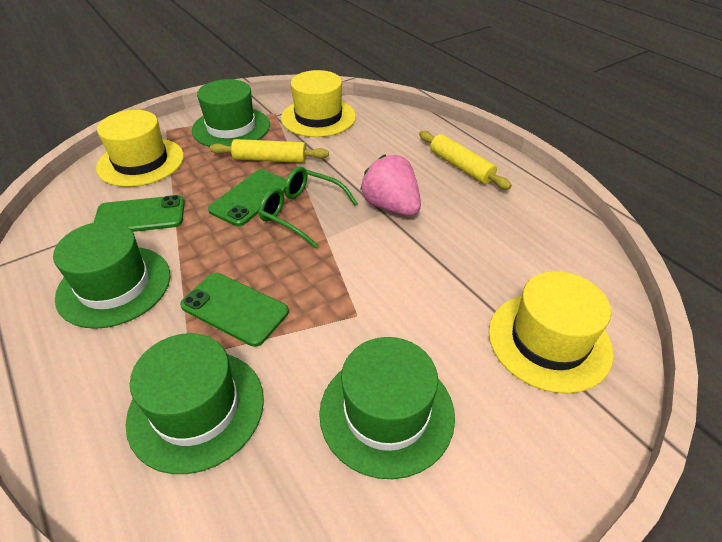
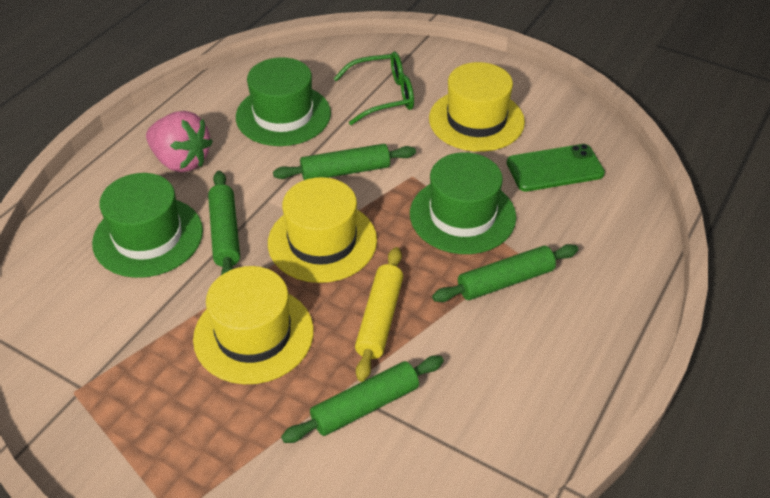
green hat: 4 -> 3
green phone: 3 -> 1
green rolling pin: 0 -> 4
yellow rolling pin: 2 -> 1

